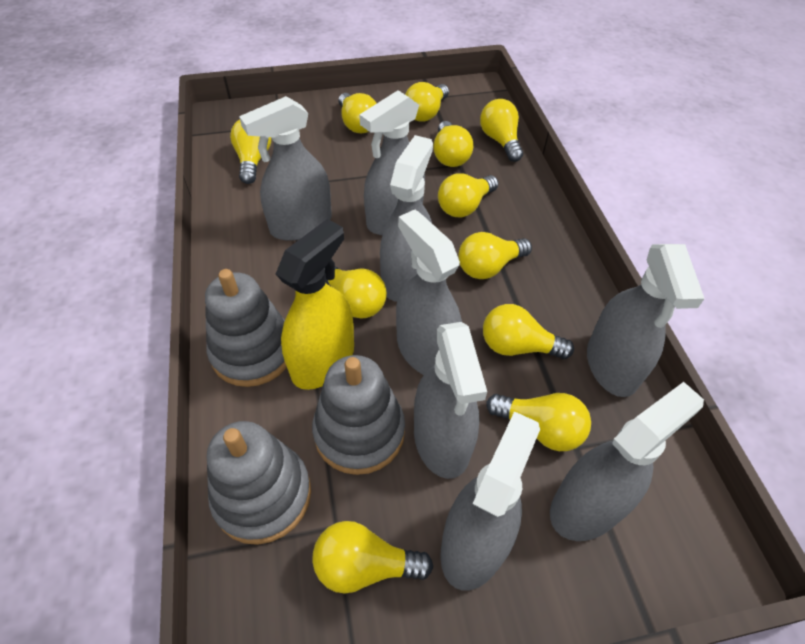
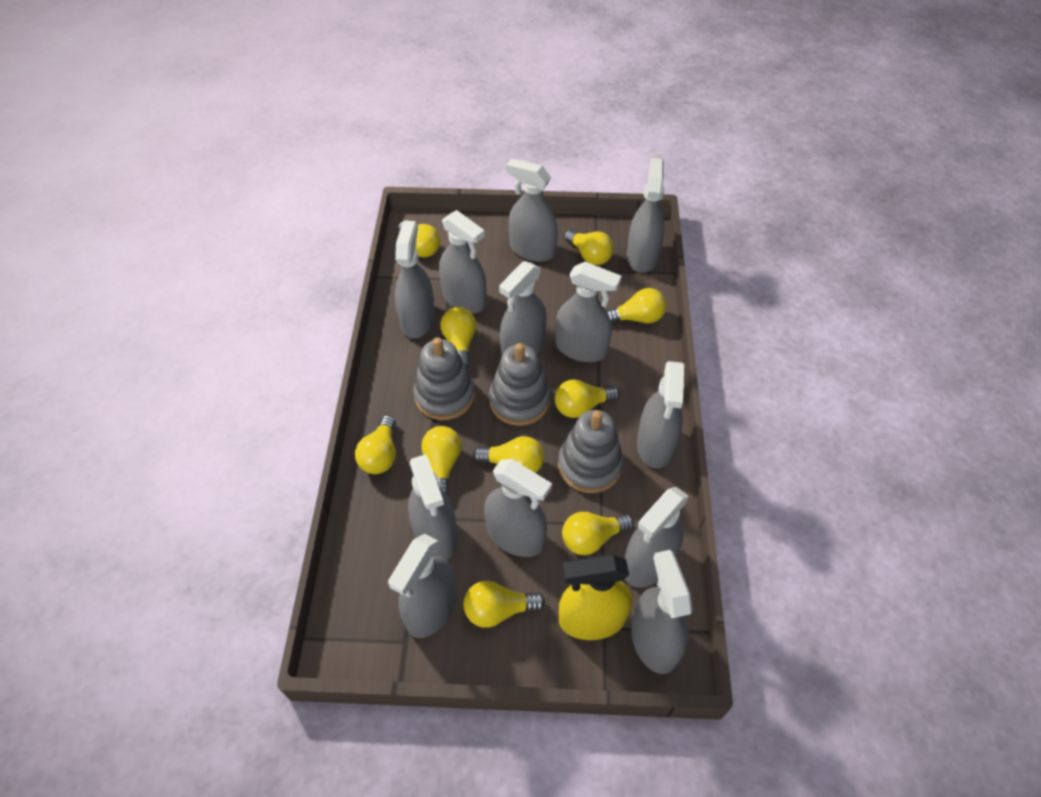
grey spray bottle: 8 -> 12
yellow light bulb: 11 -> 10

